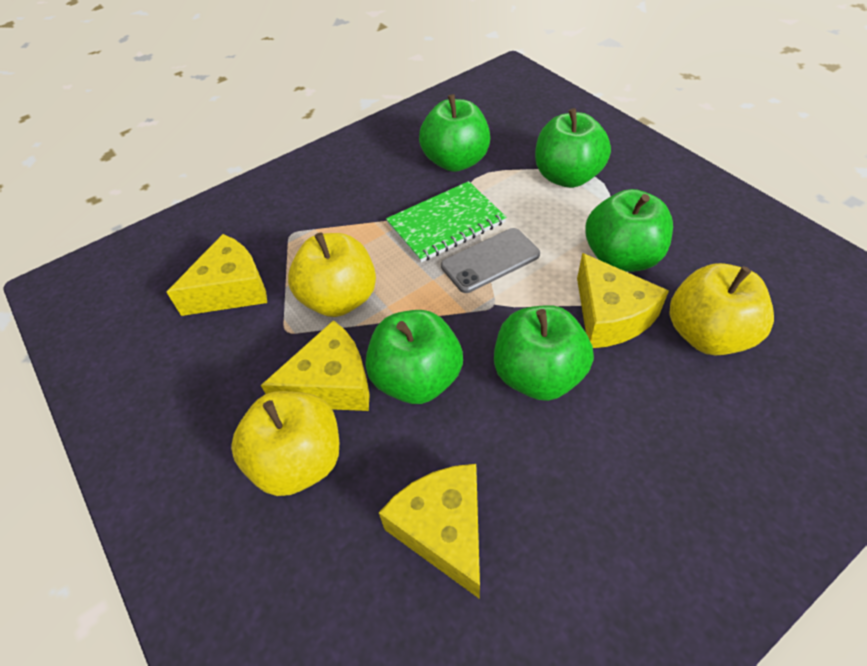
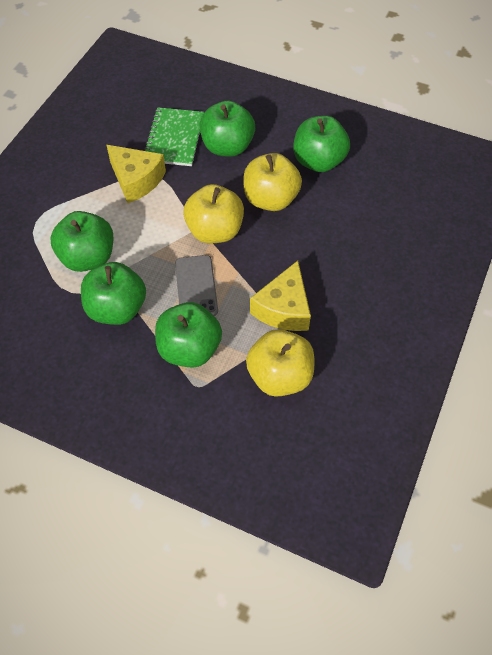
yellow cheese: 4 -> 2

